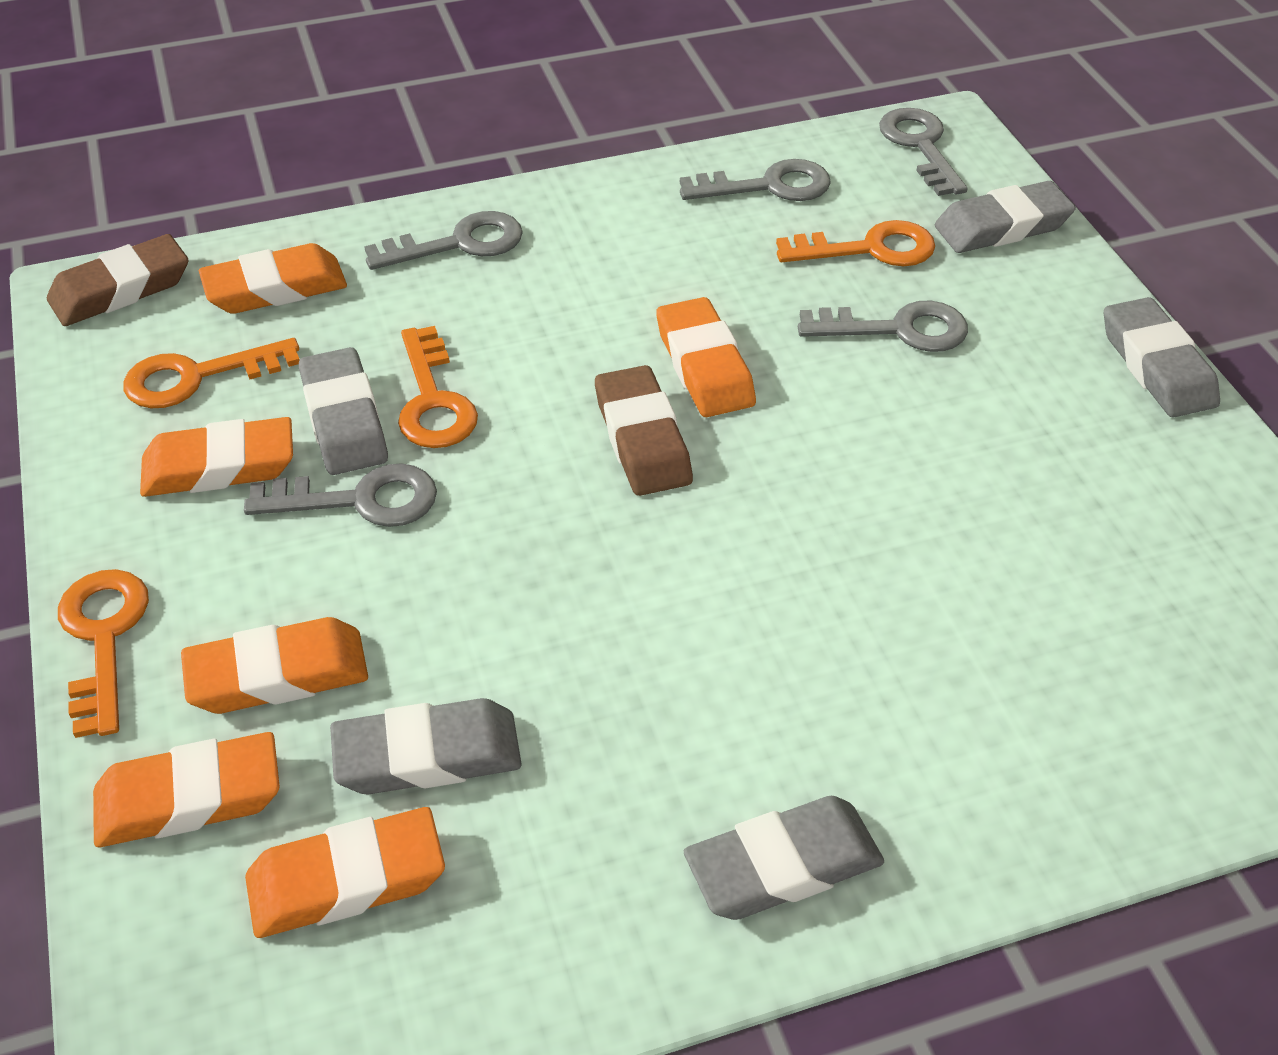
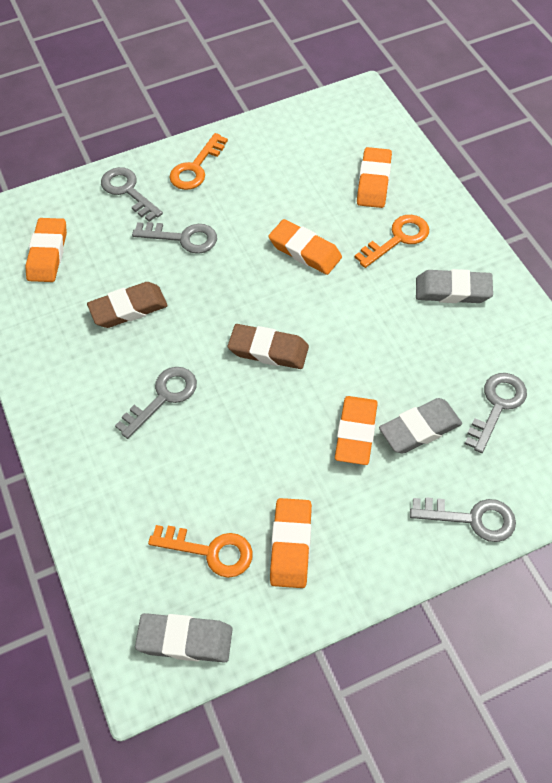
grey eraser: 5 -> 3
orange eraser: 6 -> 5
orange key: 4 -> 3

